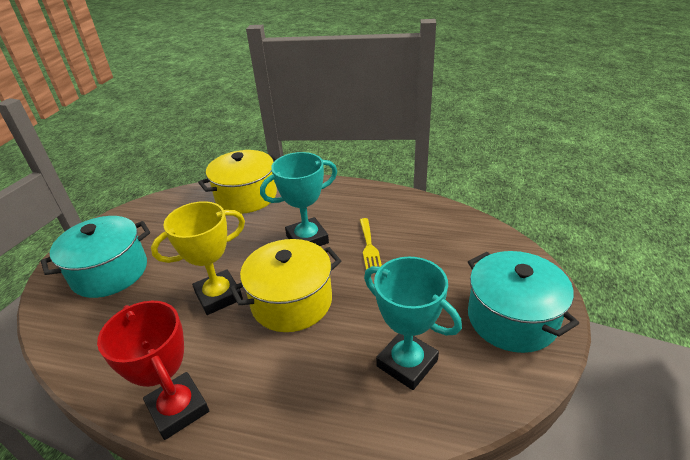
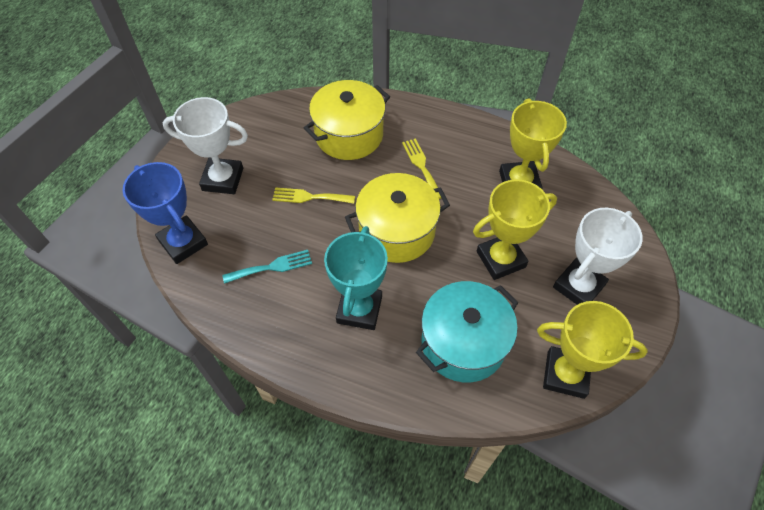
blue trophy: 0 -> 1
red trophy: 1 -> 0
turquoise fork: 0 -> 1
turquoise pot: 2 -> 1
turquoise trophy: 2 -> 1
white trophy: 0 -> 2
yellow fork: 1 -> 2
yellow trophy: 1 -> 3

